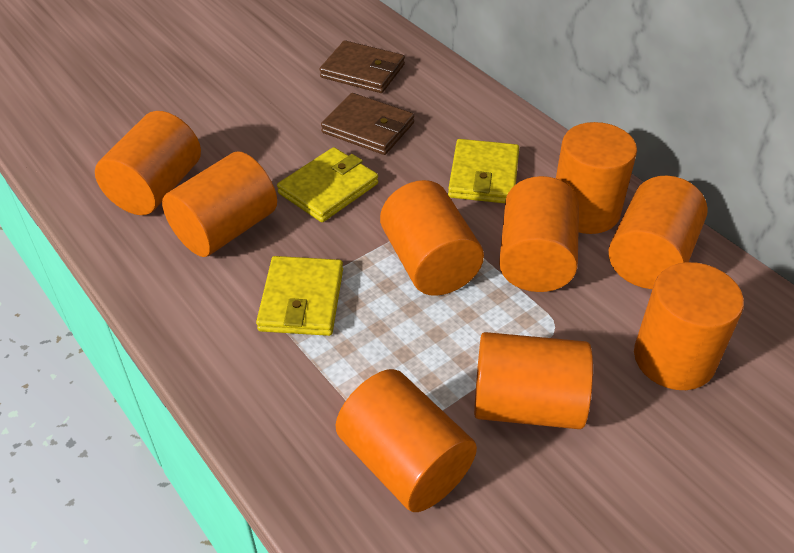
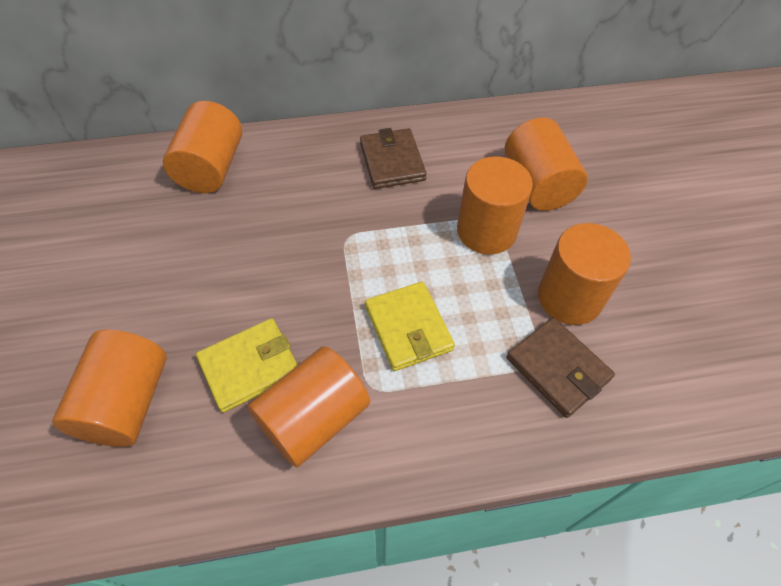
orange cylinder: 9 -> 6
yellow wallet: 3 -> 2

